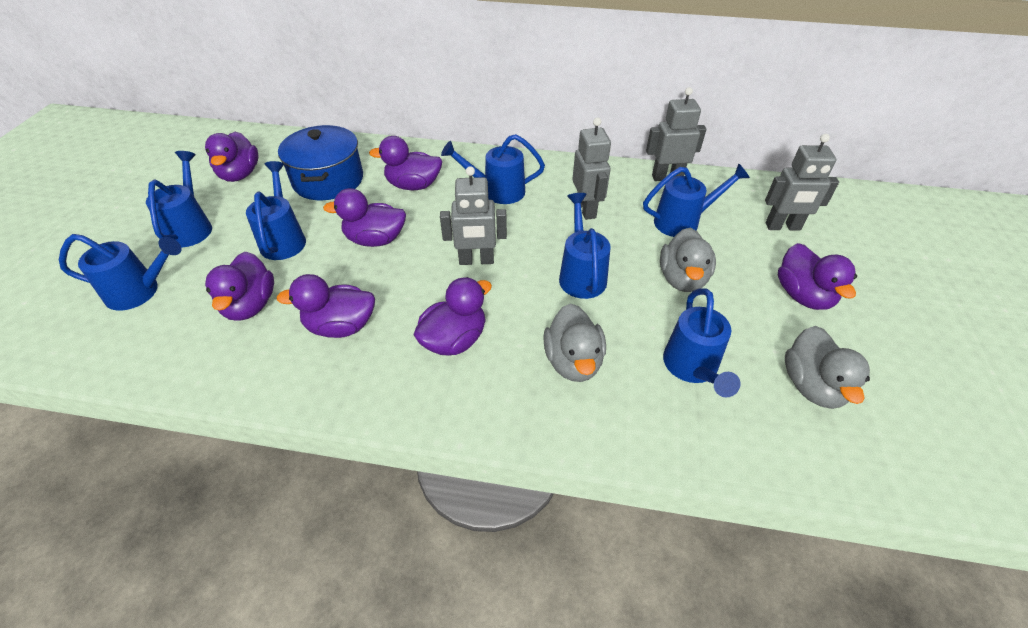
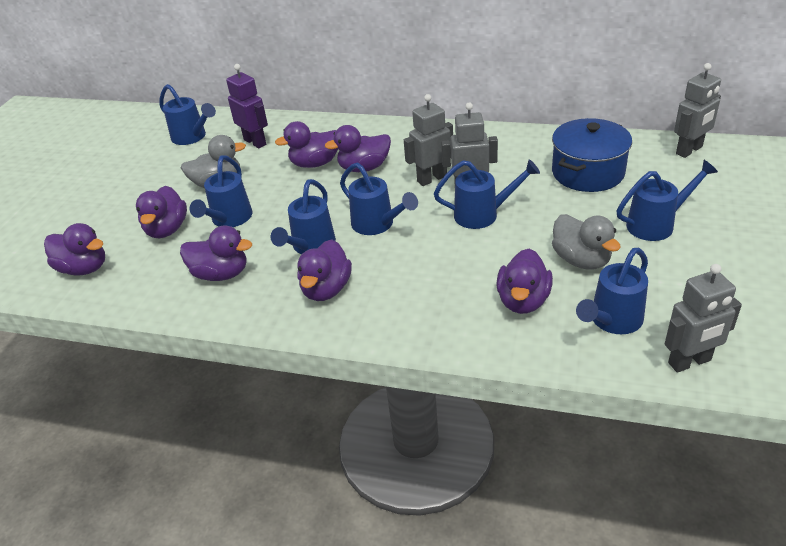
grey duck: 3 -> 2
purple robot: 0 -> 1

